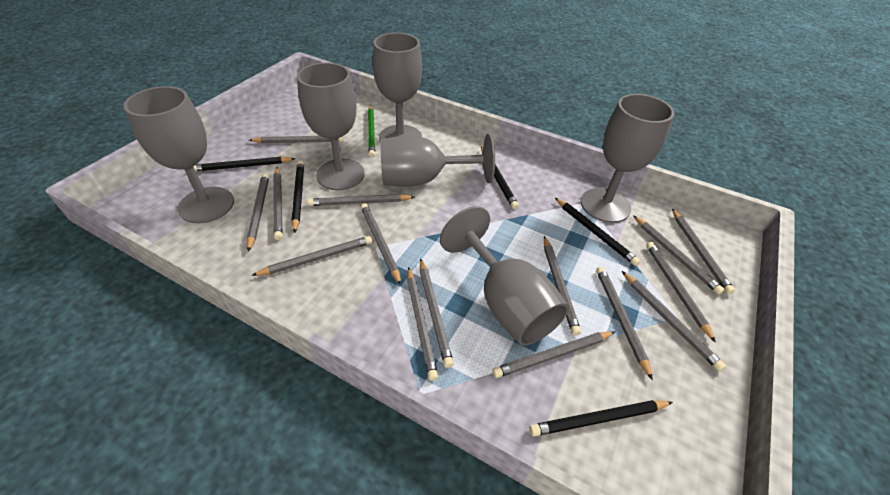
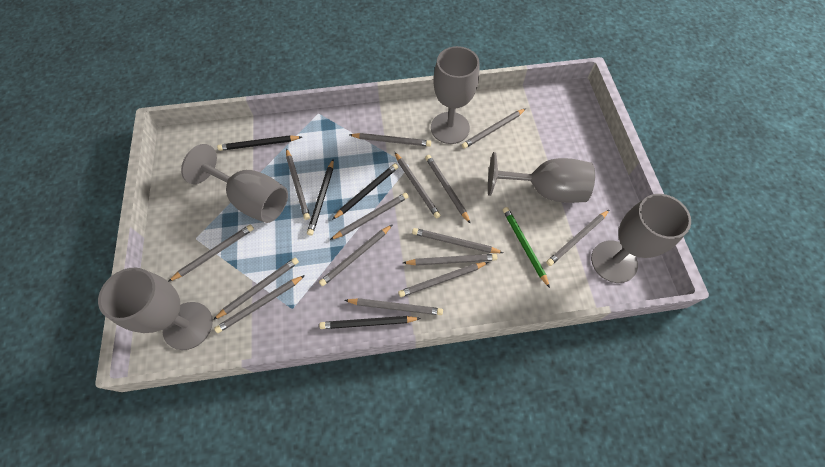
black pencil: 5 -> 4
grey goblet: 6 -> 5

